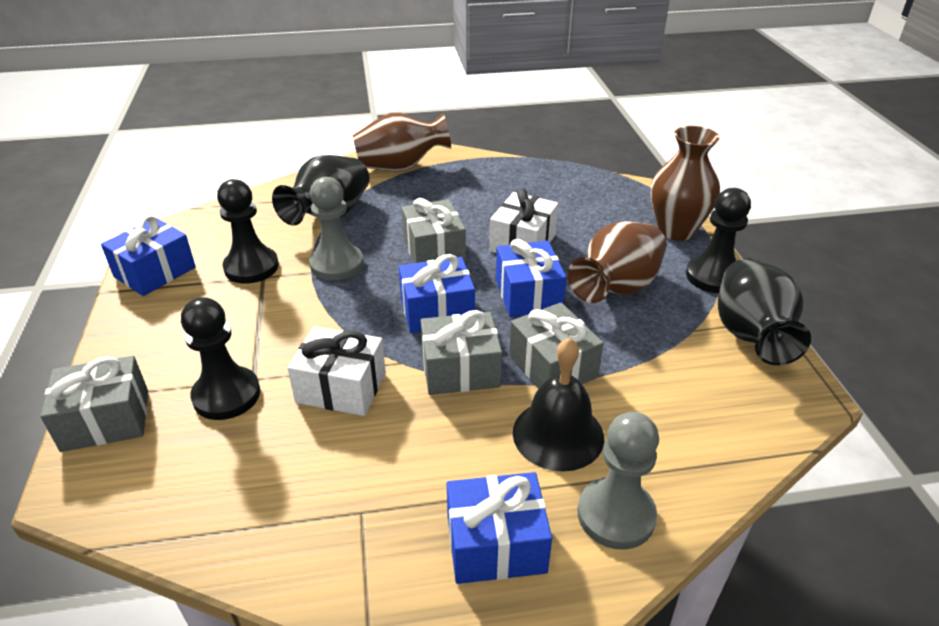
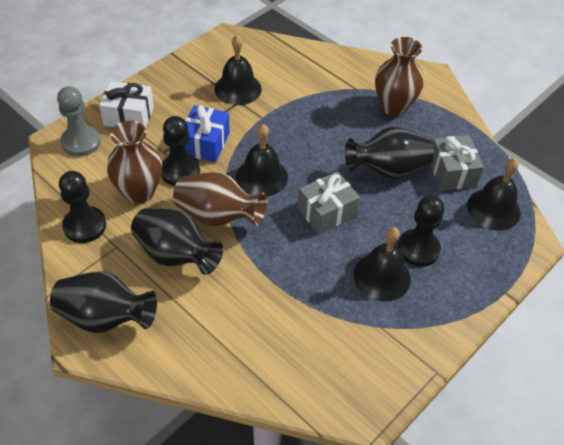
black bell: 1 -> 4
black vase: 2 -> 3
blue gift: 4 -> 1
grey gift: 4 -> 2
grey pawn: 2 -> 1
white gift: 2 -> 1

